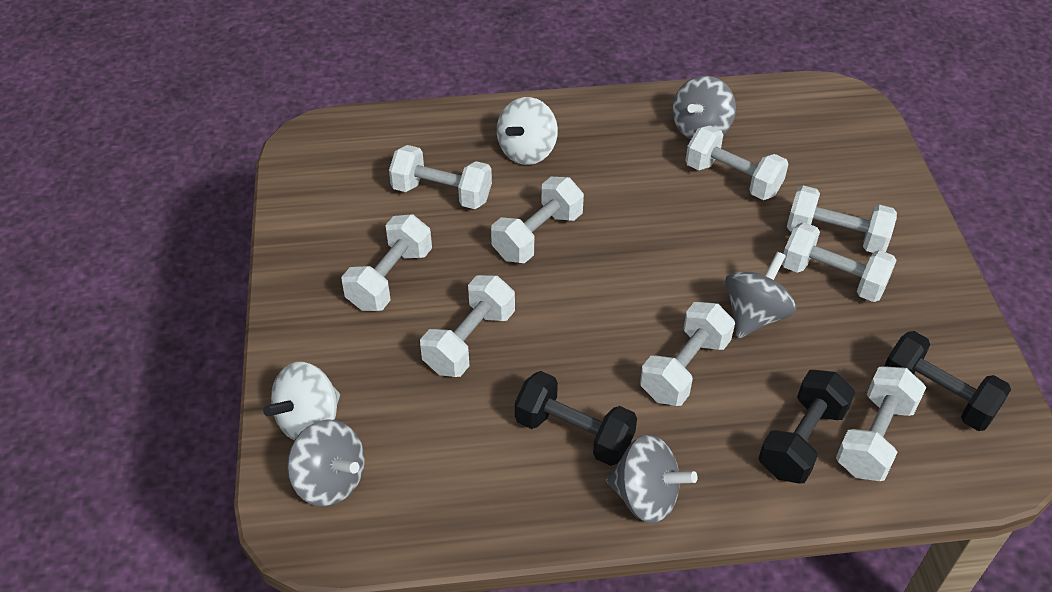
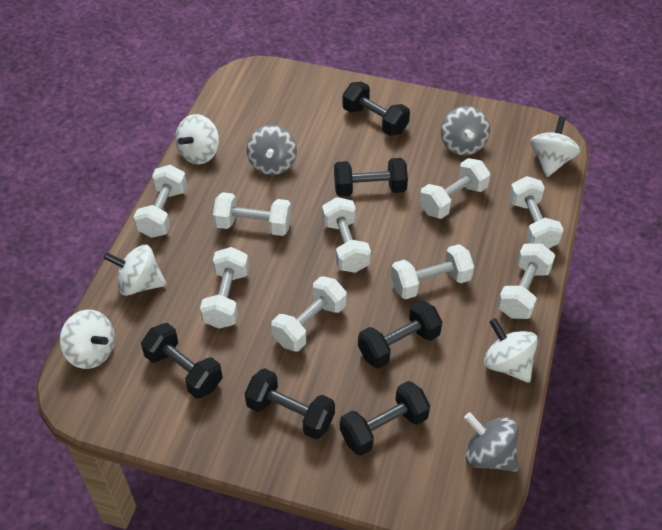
black dumbbell: 3 -> 6
grey spinning top: 4 -> 3
white spinning top: 2 -> 5

